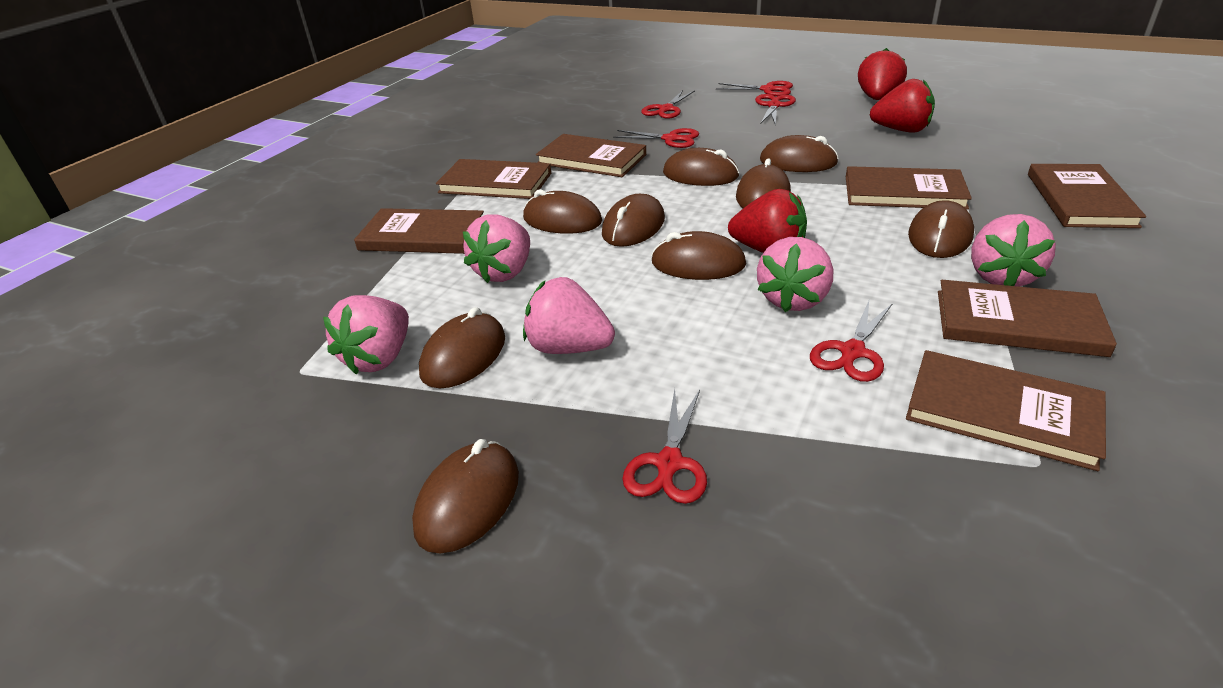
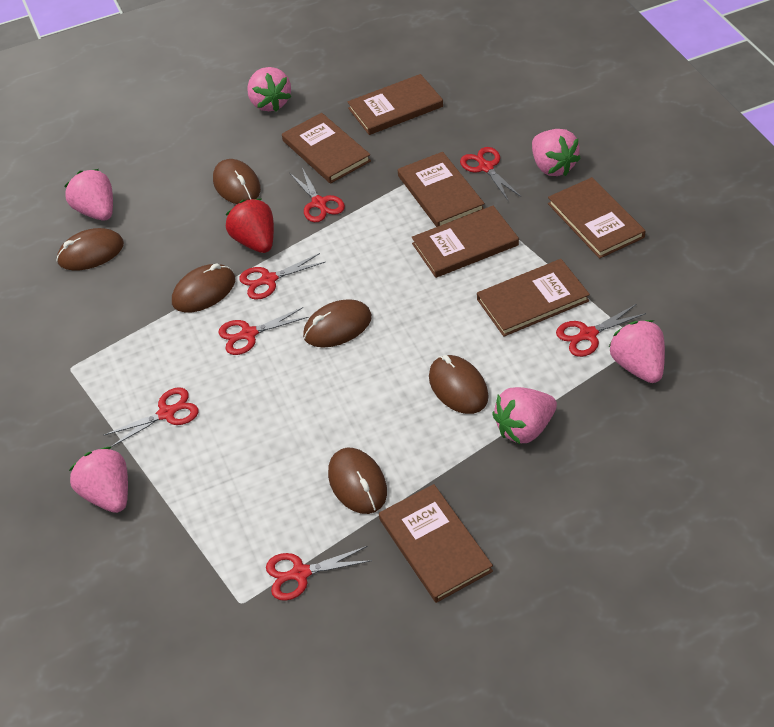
brown mouse: 9 -> 6
pink strawberry: 5 -> 6
red scissors: 6 -> 7
red strawberry: 3 -> 1

